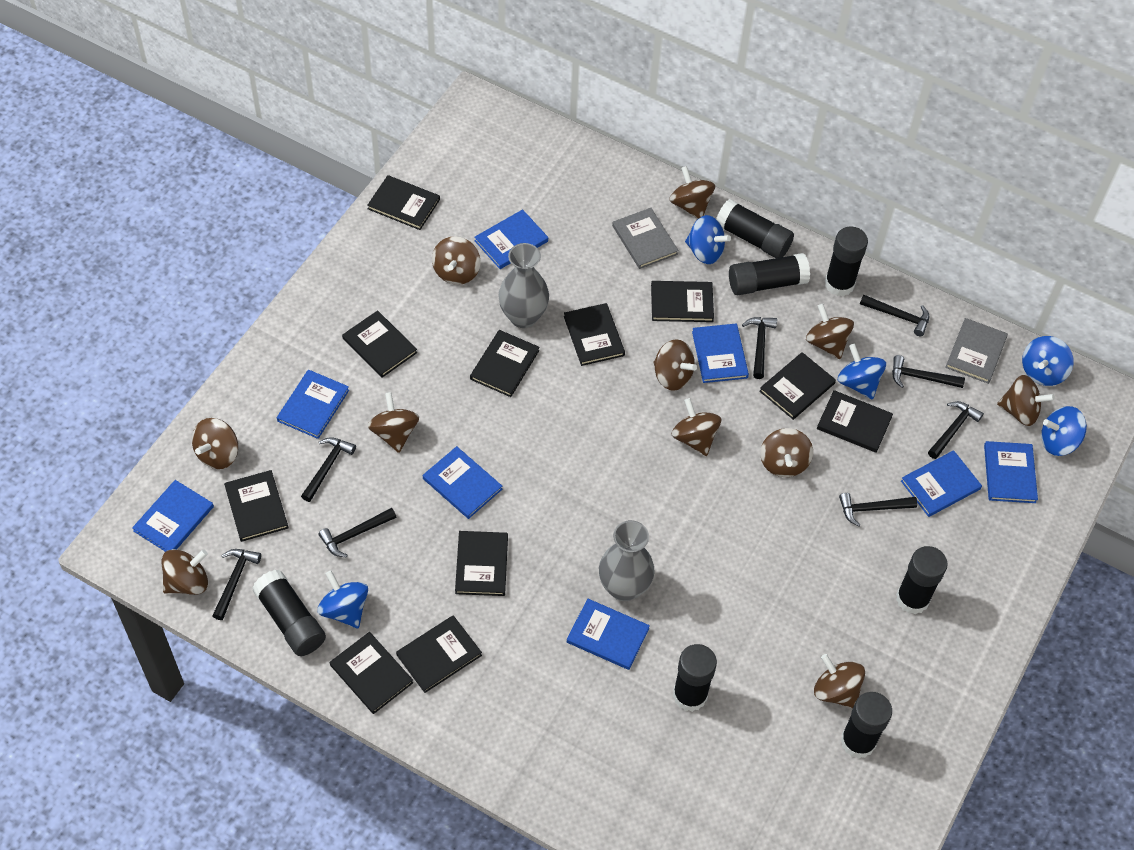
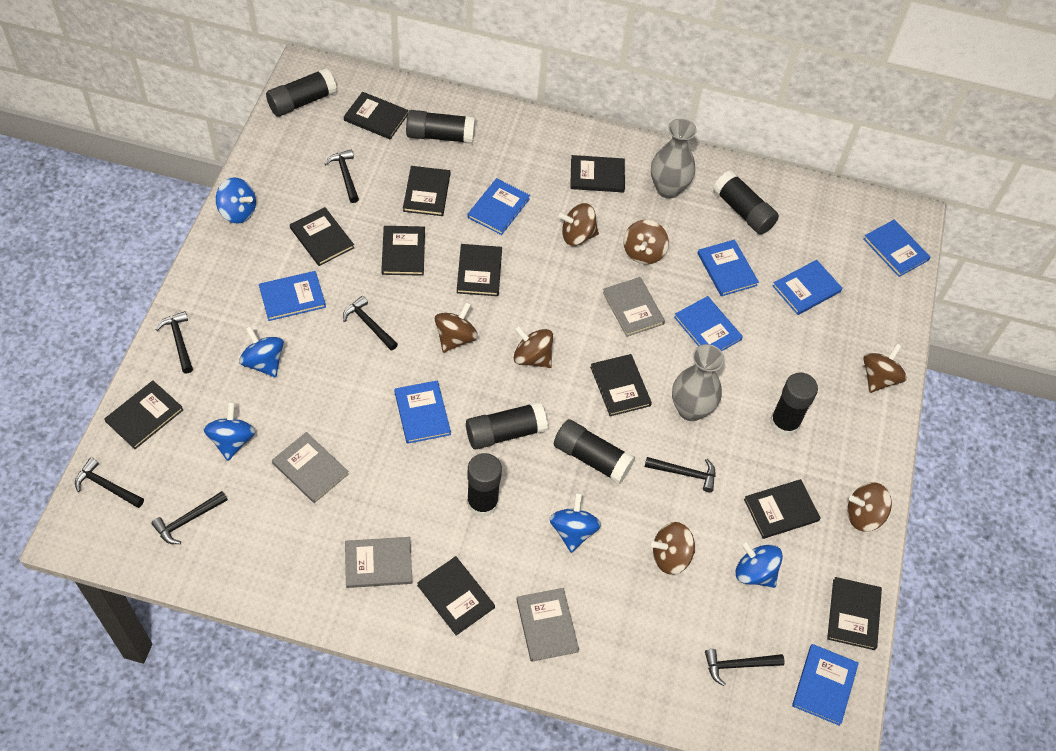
black hammer: 8 -> 7
brown spinning top: 11 -> 7
grey book: 2 -> 4

